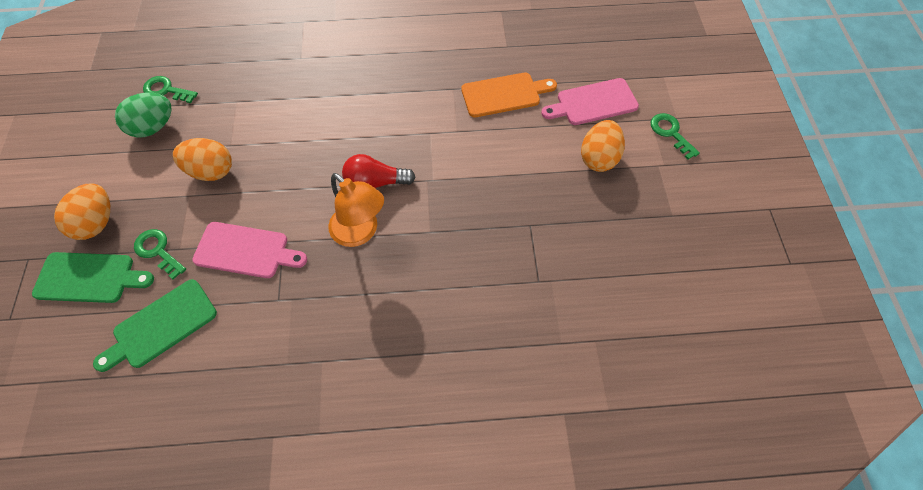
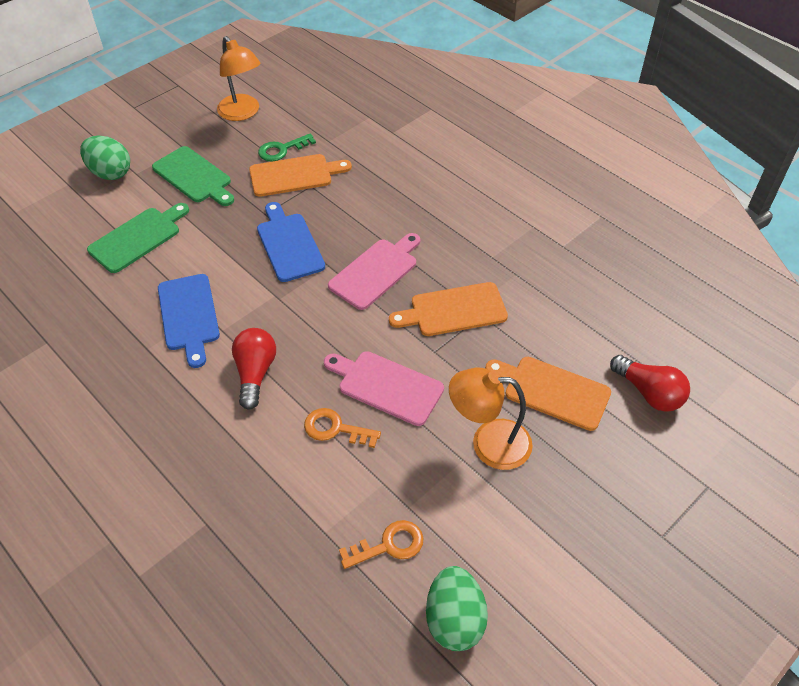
blue cutting board: 0 -> 2
green egg: 1 -> 2
green key: 3 -> 1
orange cutting board: 1 -> 3
orange egg: 3 -> 0
orange key: 0 -> 2
orange lamp: 1 -> 2
red light bulb: 1 -> 2

